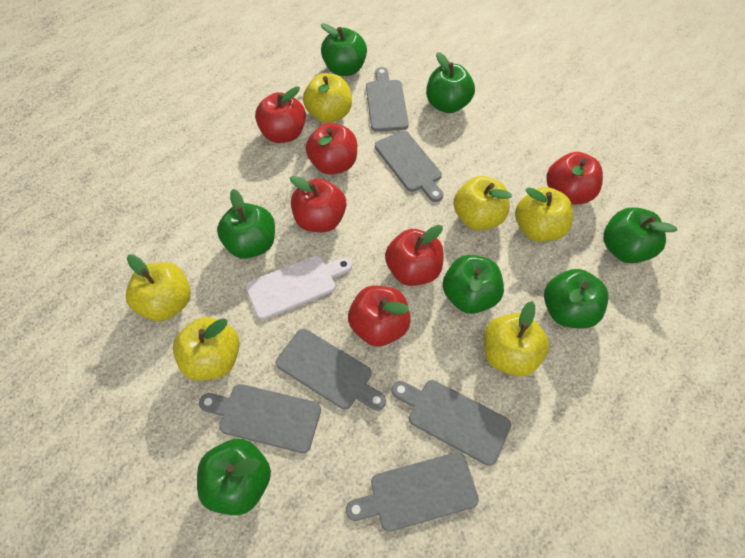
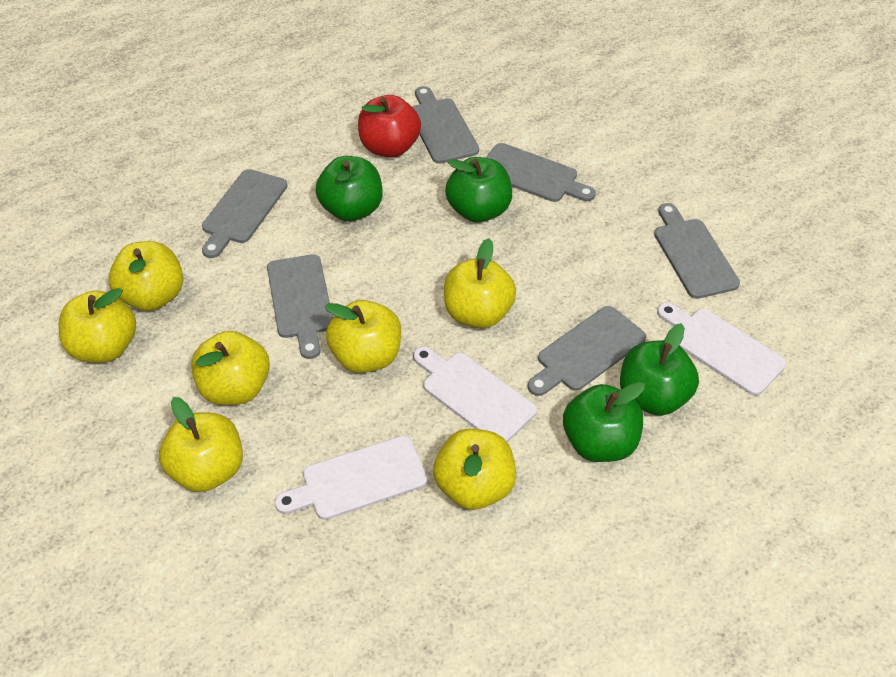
green apple: 7 -> 4
red apple: 6 -> 1
white cutting board: 1 -> 3
yellow apple: 6 -> 7

